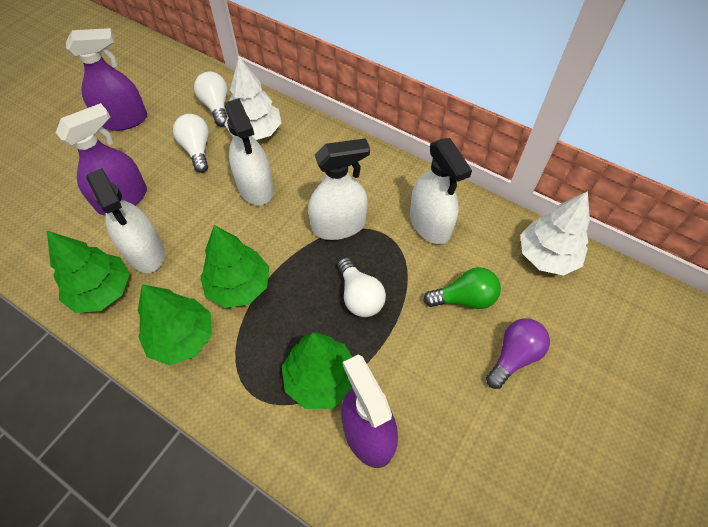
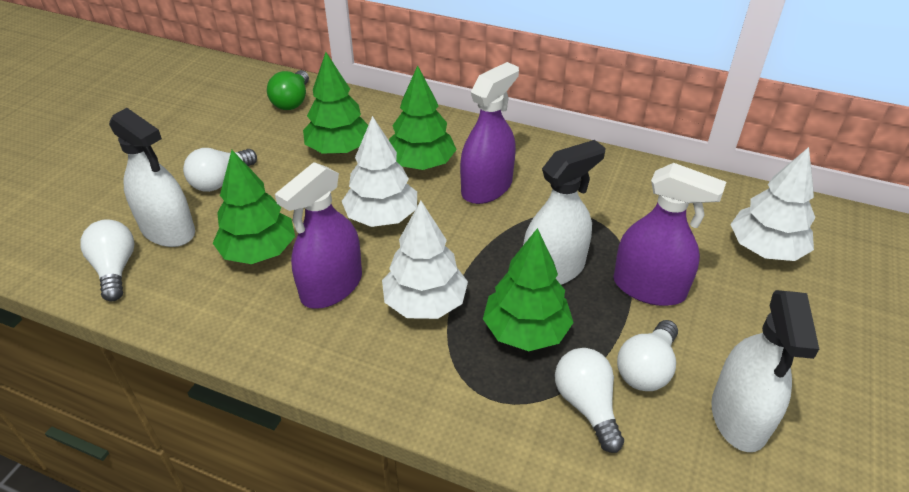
purple light bulb: 1 -> 0
white light bulb: 3 -> 4
white spray bottle: 4 -> 3
white tree: 2 -> 3

